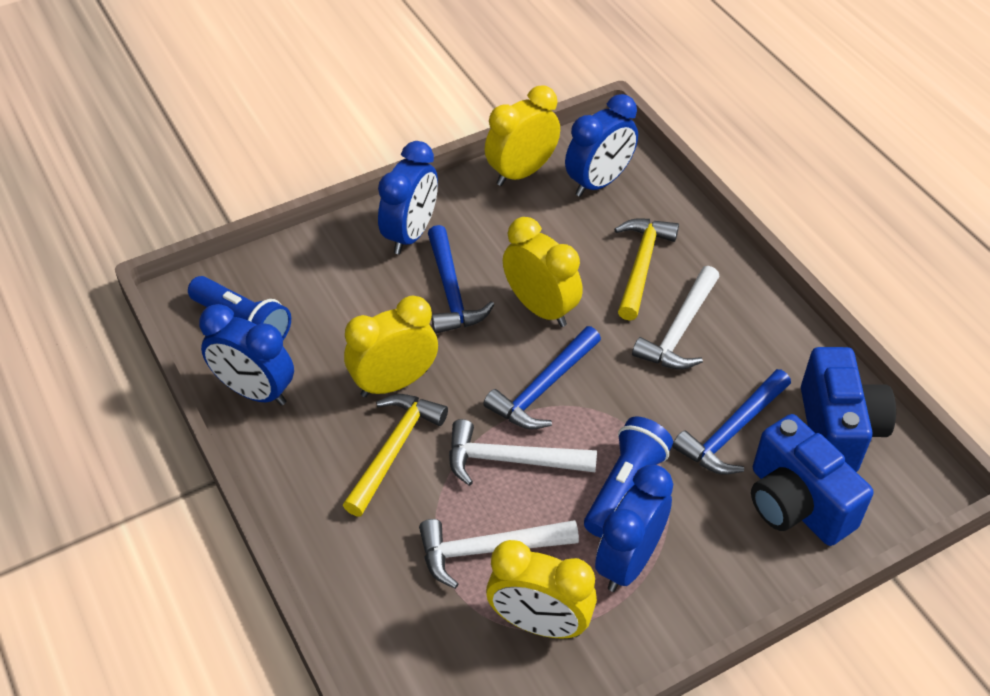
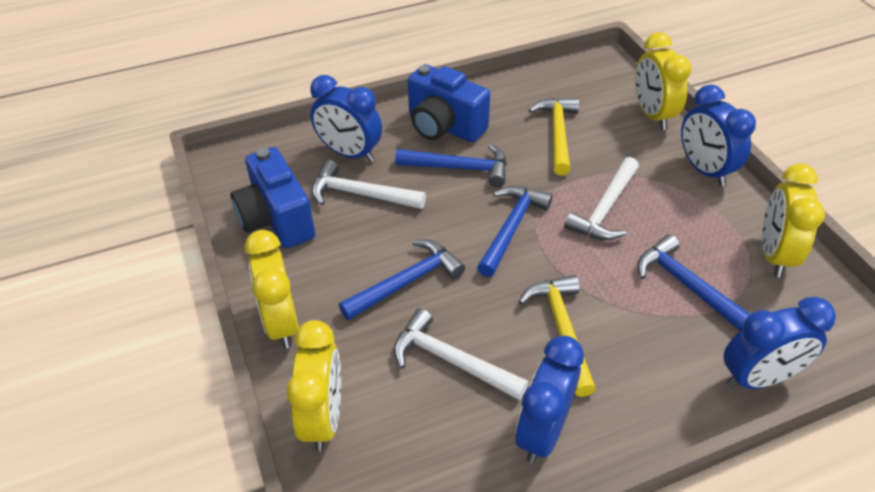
blue flashlight: 2 -> 0
blue hammer: 3 -> 4

